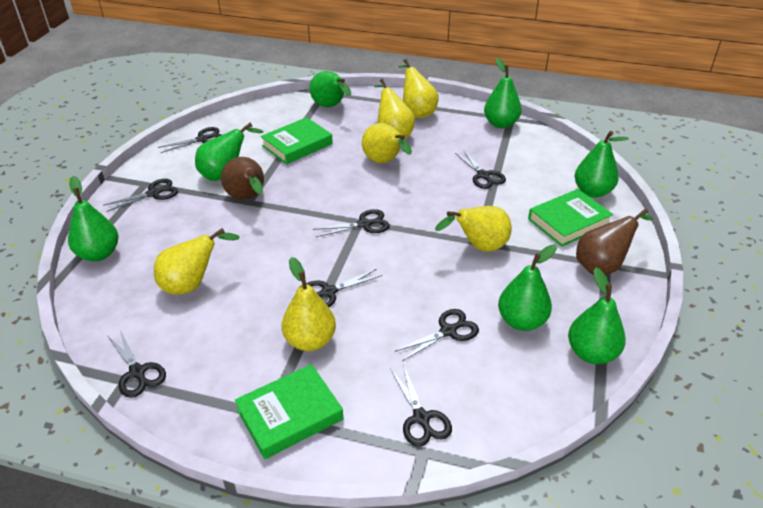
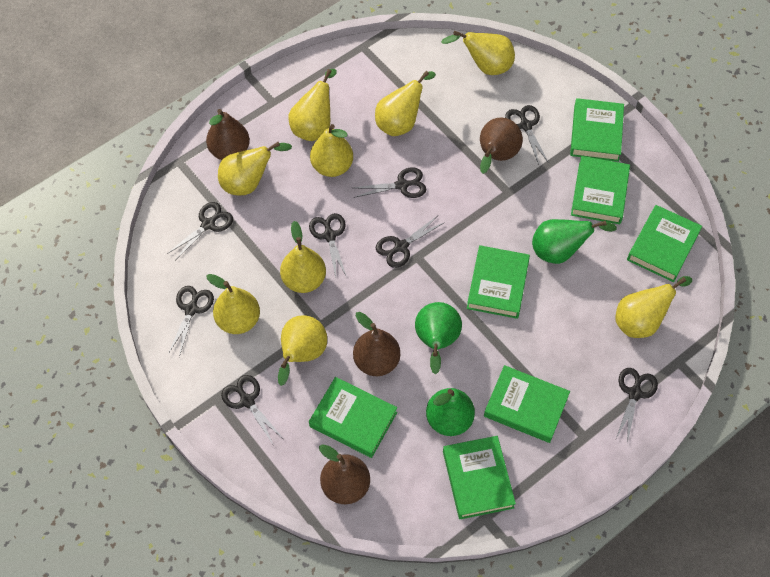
brown pear: 2 -> 4
green book: 3 -> 7
green pear: 7 -> 3
yellow pear: 6 -> 9

